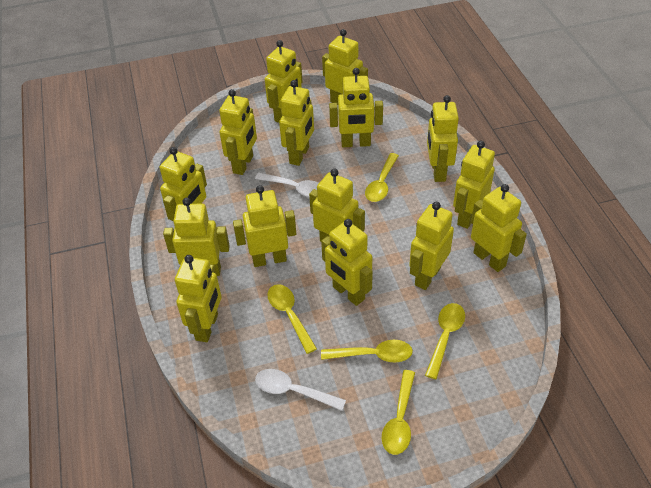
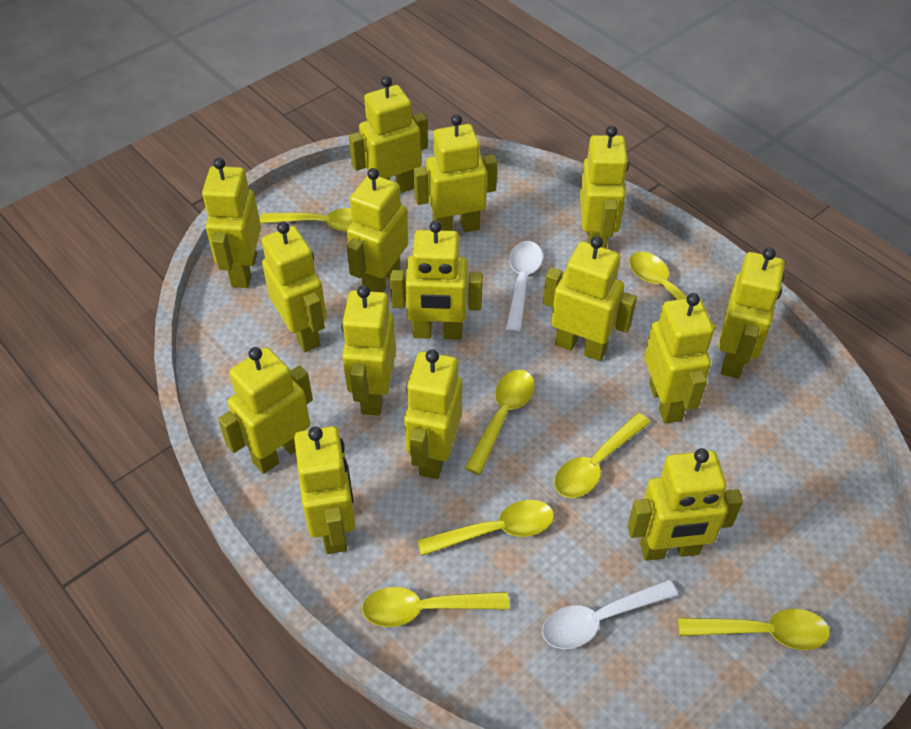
yellow spoon: 5 -> 7

